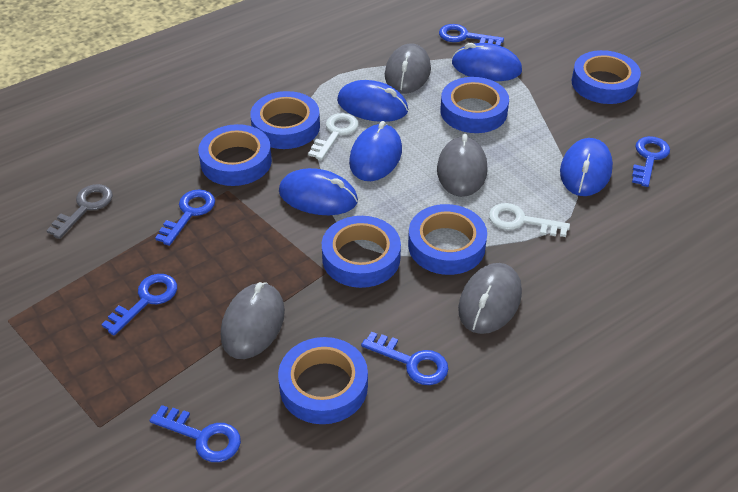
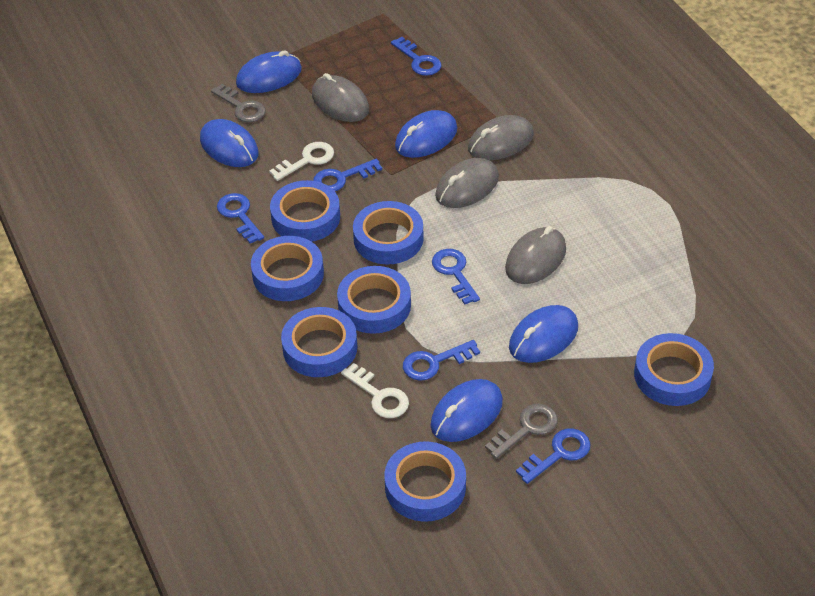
grey key: 1 -> 2

